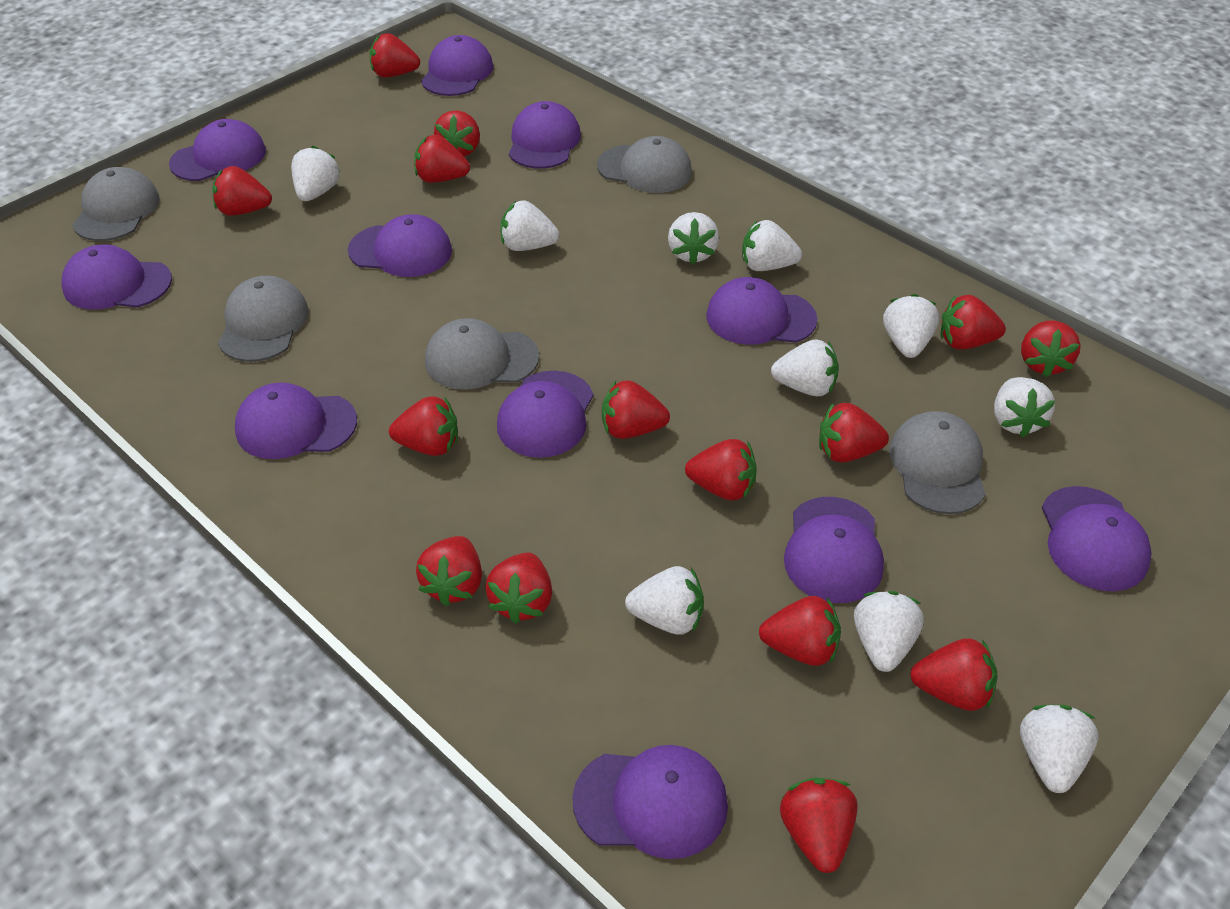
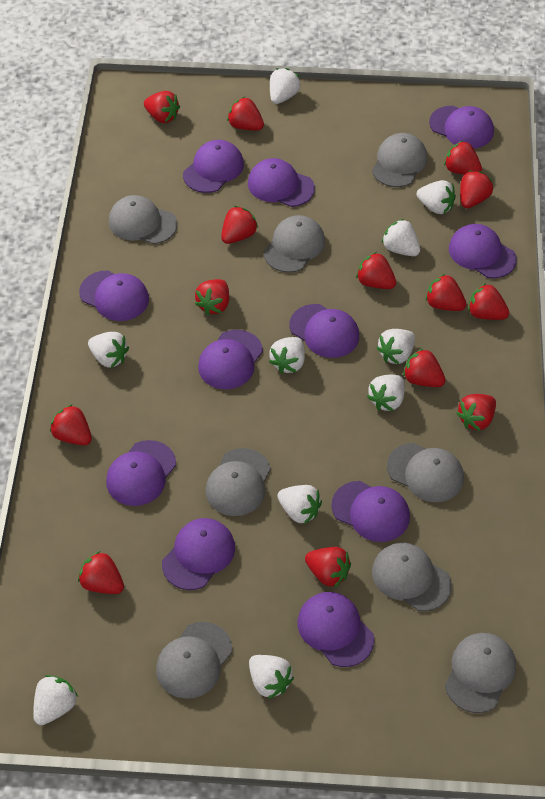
grey cap: 5 -> 8
red strawberry: 15 -> 14

